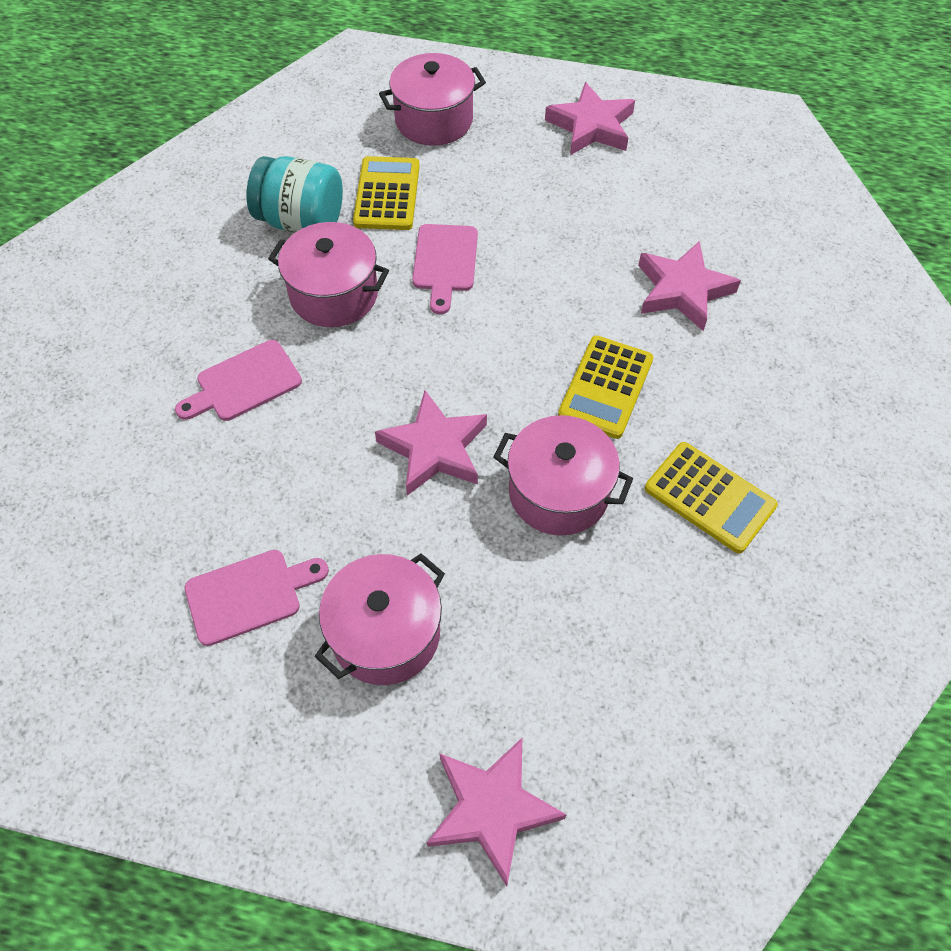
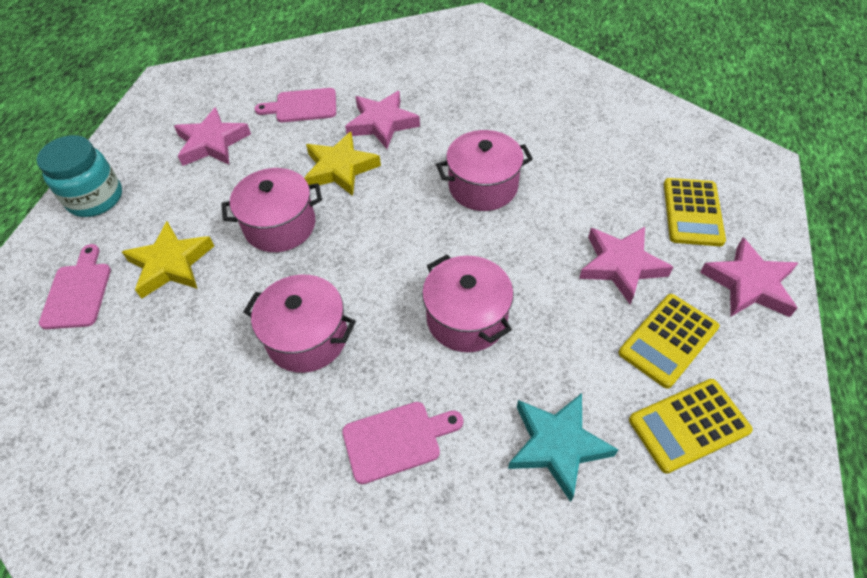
turquoise star: 0 -> 1
yellow star: 0 -> 2

